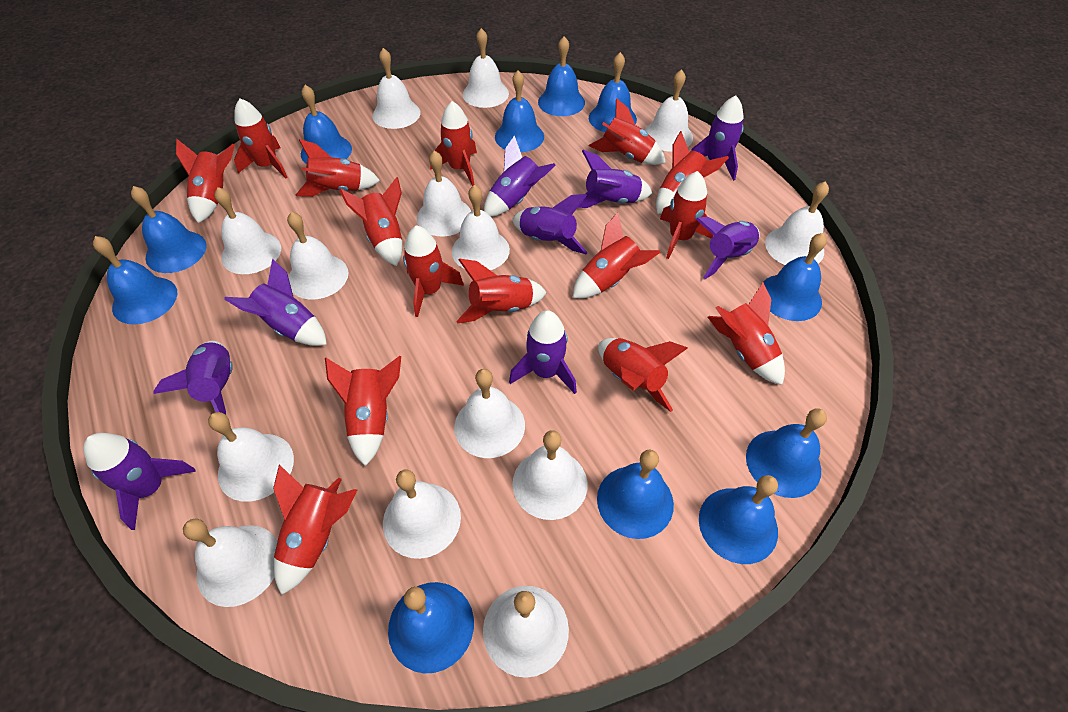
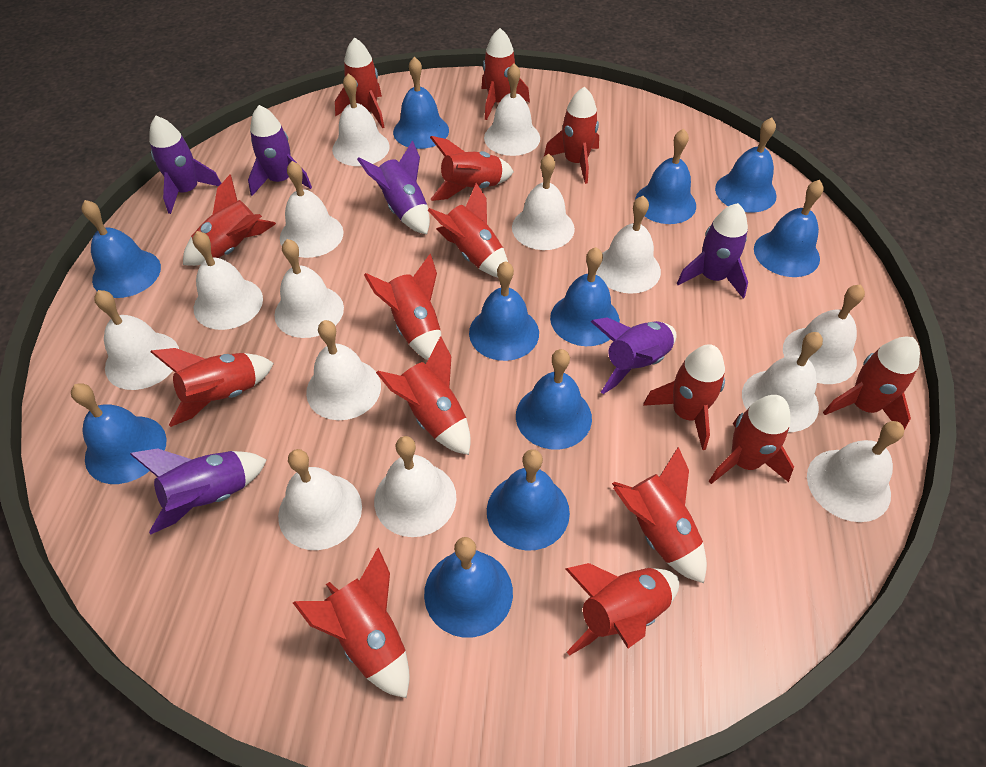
purple rocket: 9 -> 6

